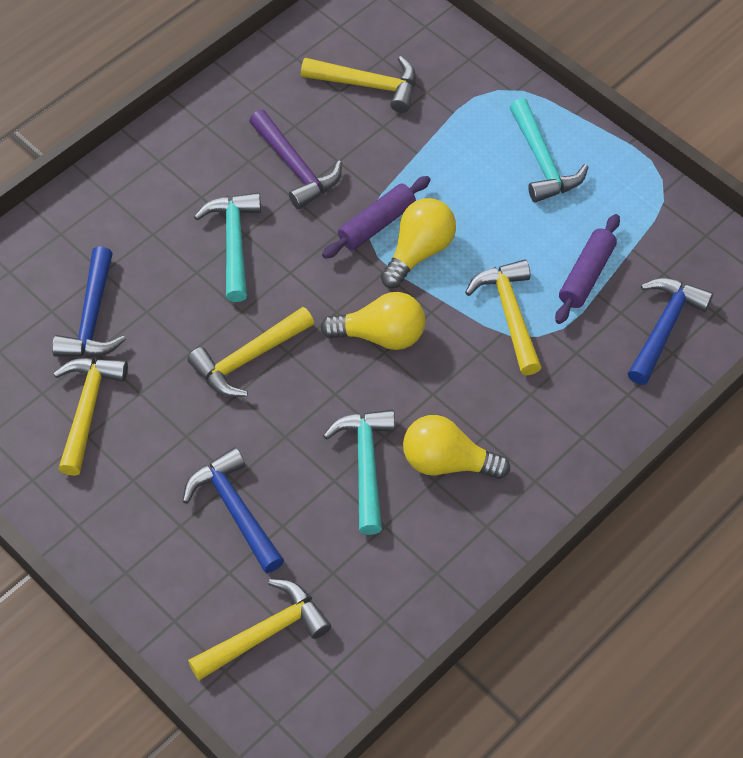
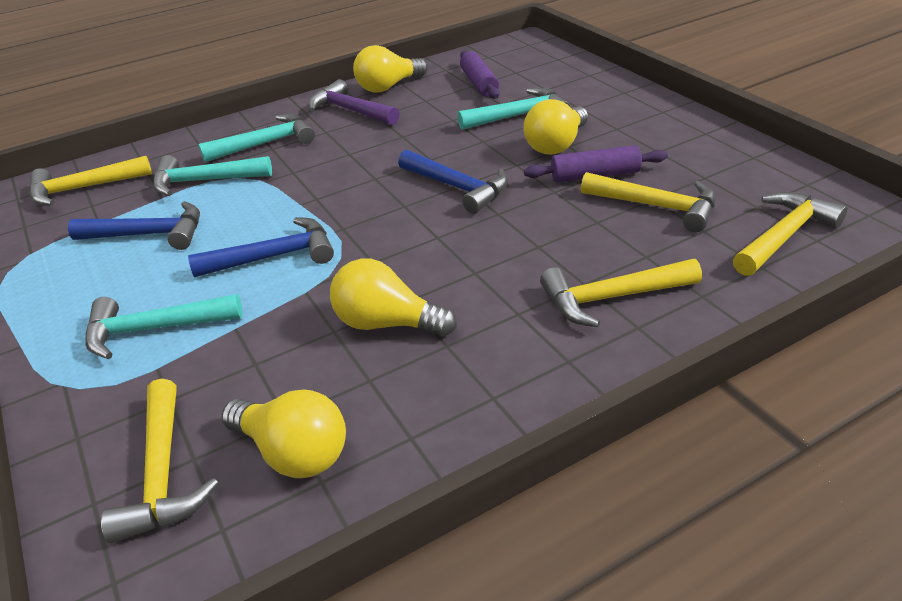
turquoise hammer: 3 -> 4
yellow light bulb: 3 -> 4

